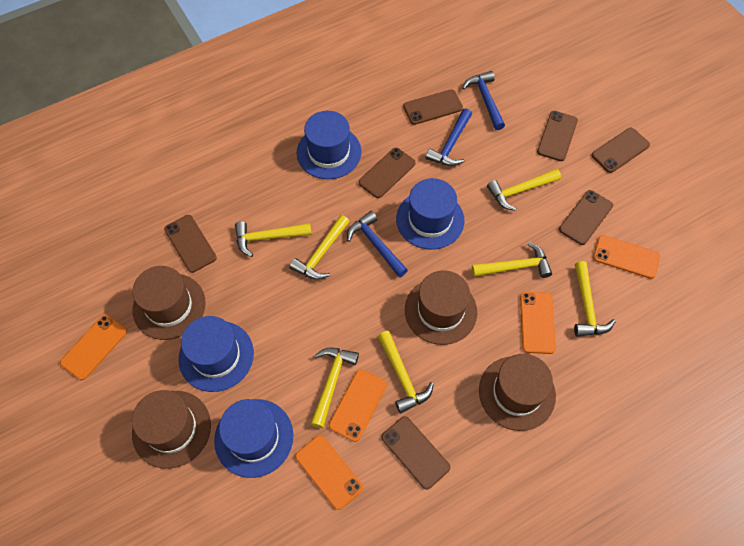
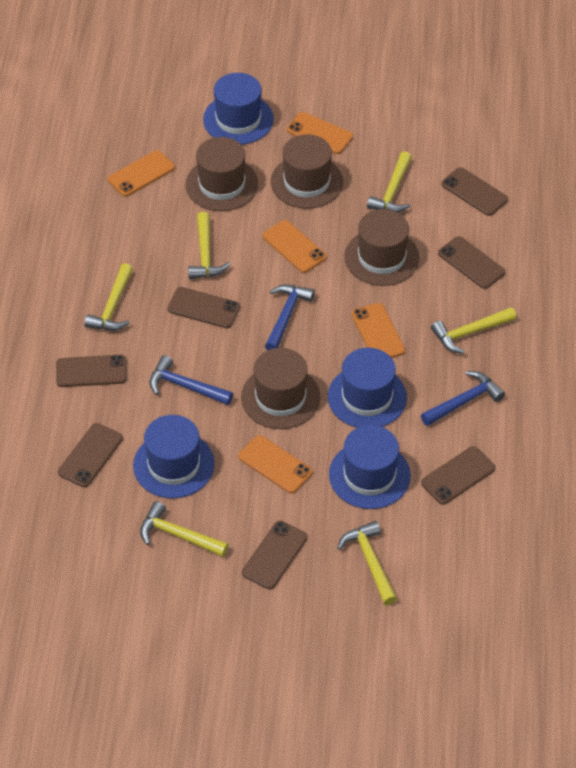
yellow hammer: 7 -> 6

